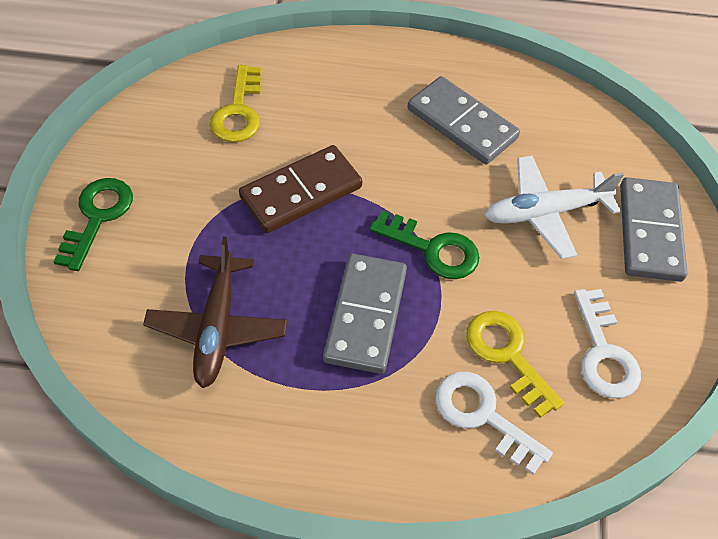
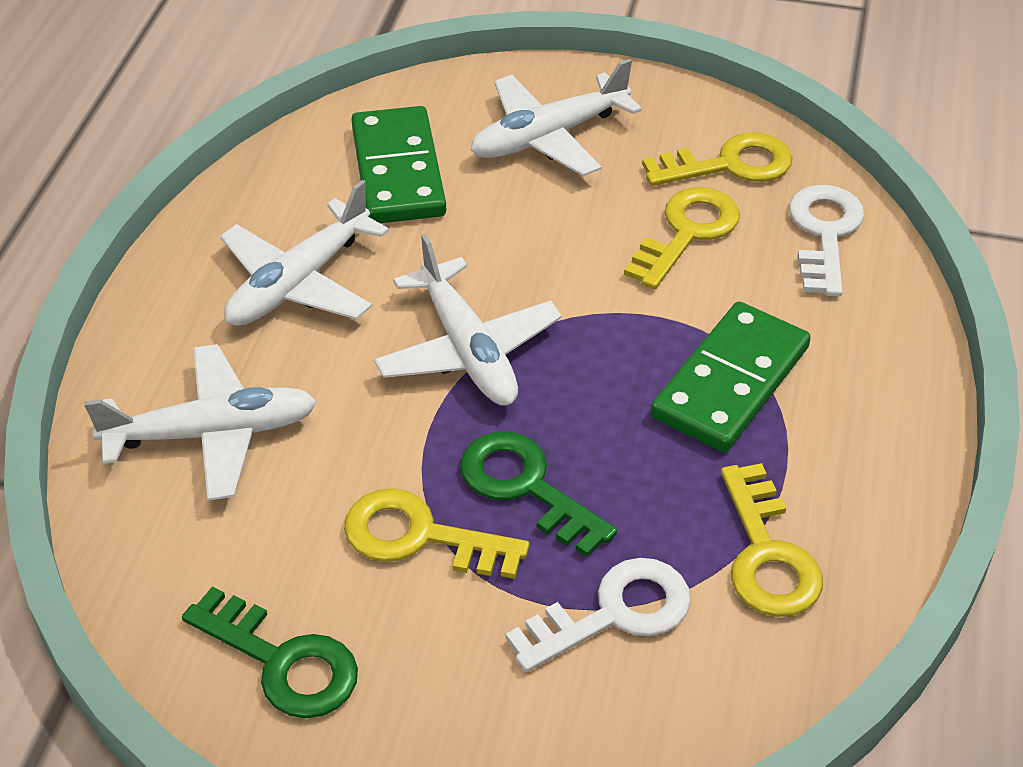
brown domino: 1 -> 0
brown plane: 1 -> 0
green domino: 0 -> 2
grey domino: 3 -> 0
white plane: 1 -> 4
yellow key: 2 -> 4

